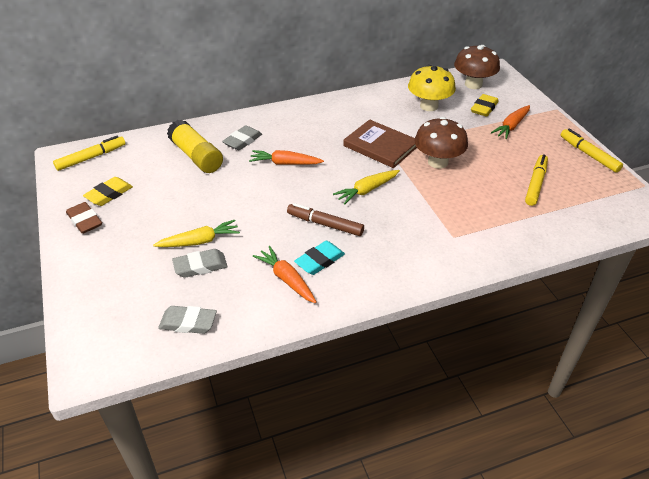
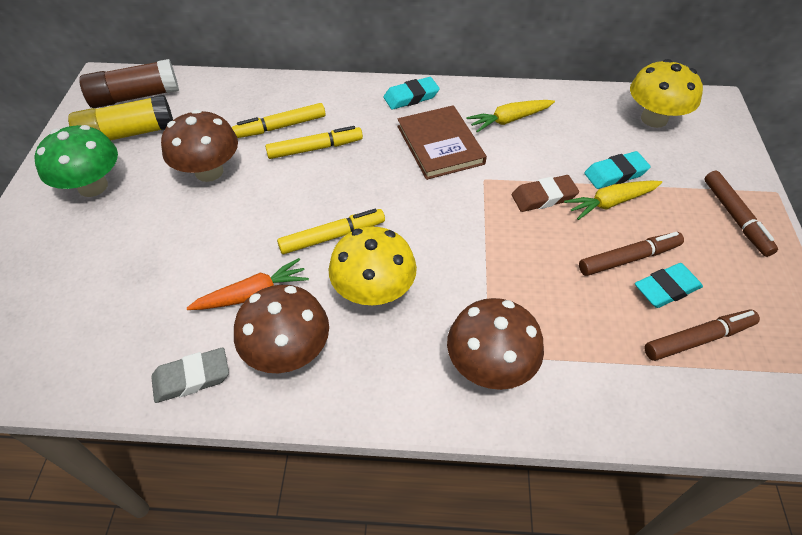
brown glue stick: 0 -> 1
brown marker: 1 -> 3
brown mushroom: 2 -> 3
green mushroom: 0 -> 1
grey eraser: 3 -> 1
orange carrot: 3 -> 1
turquoise eraser: 1 -> 3
yellow eraser: 2 -> 0
yellow mushroom: 1 -> 2

